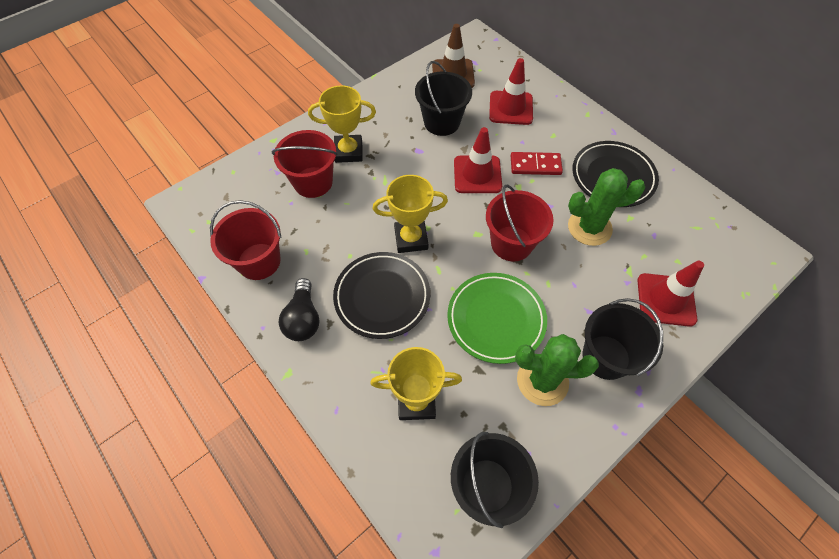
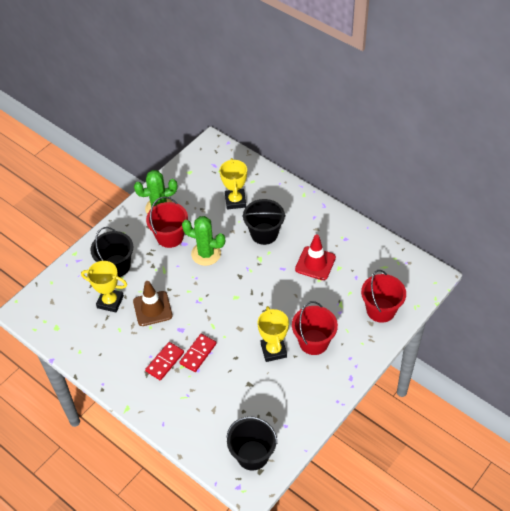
black light bulb: 1 -> 0
black plate: 2 -> 0
green plate: 1 -> 0
red domino: 1 -> 2
red traffic cone: 3 -> 1

